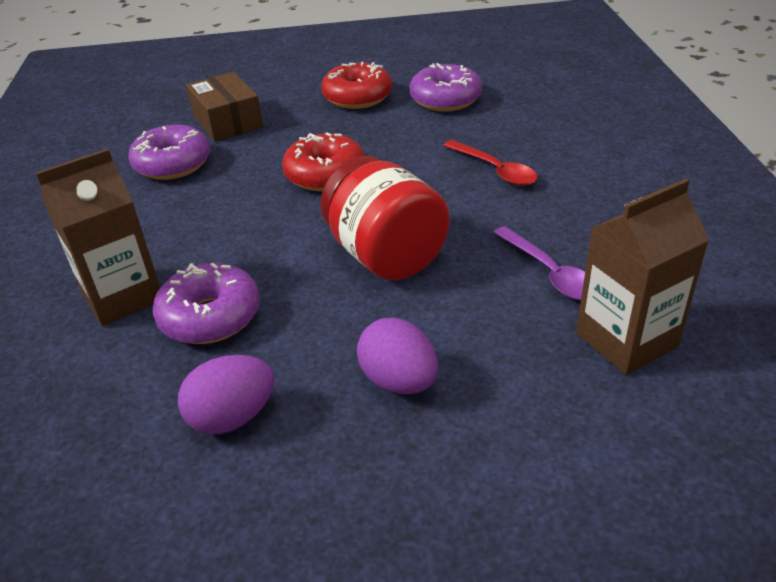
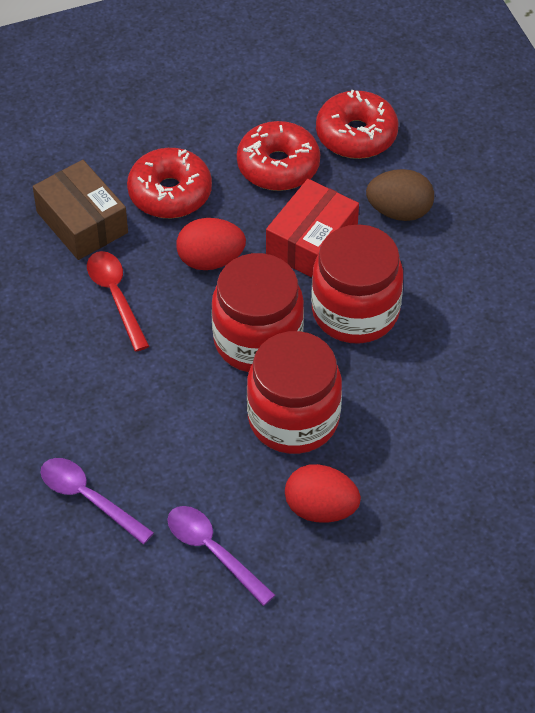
brown carton: 2 -> 0
brown egg: 0 -> 1
purple donut: 3 -> 0
purple egg: 2 -> 0
purple spoon: 1 -> 2
red box: 0 -> 1
red donut: 2 -> 3
red egg: 0 -> 2
red jar: 1 -> 3

